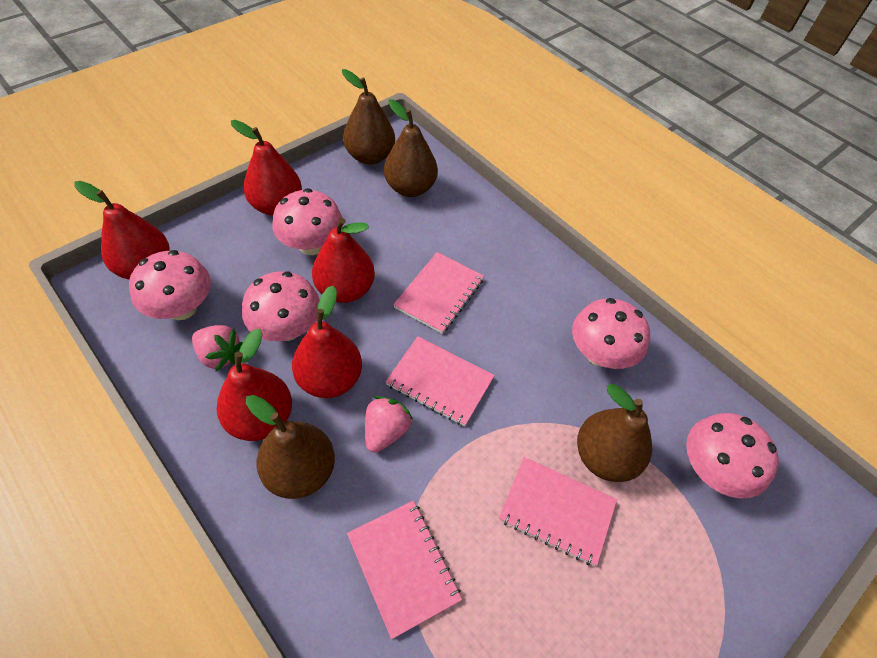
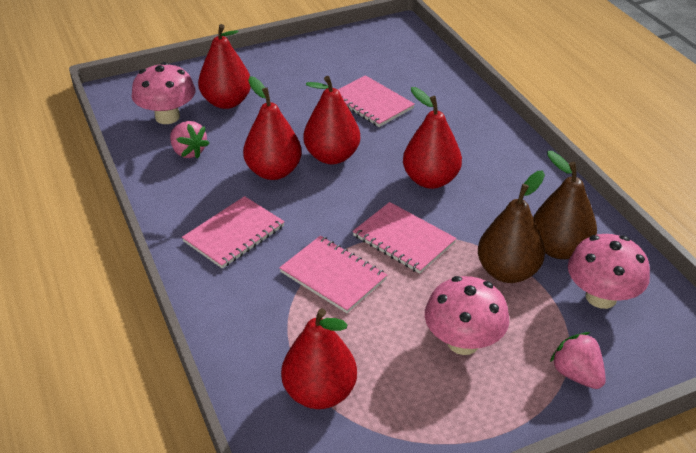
brown pear: 4 -> 2
pink mushroom: 5 -> 3

